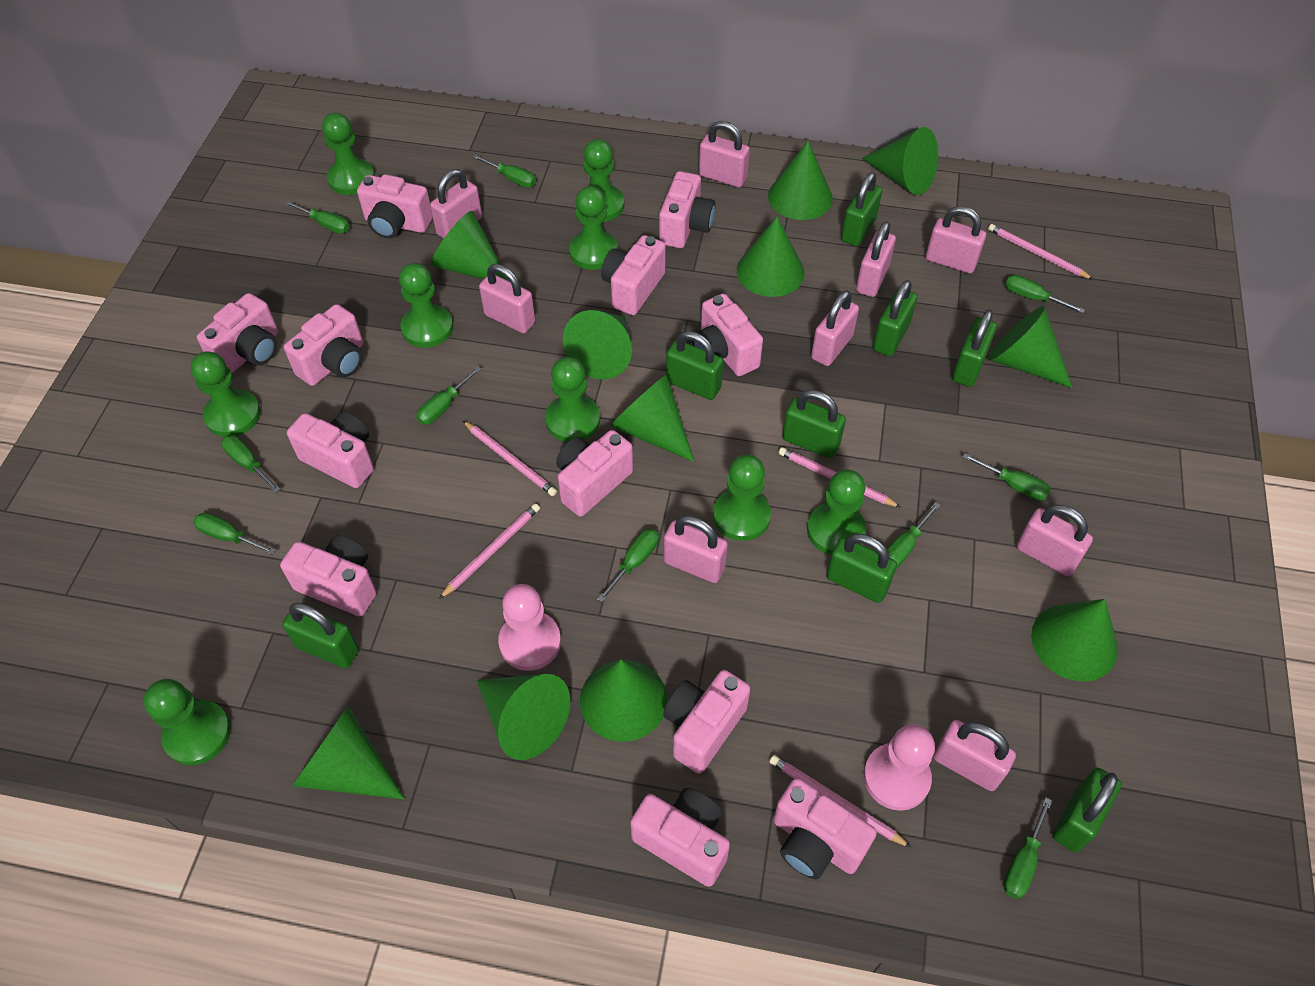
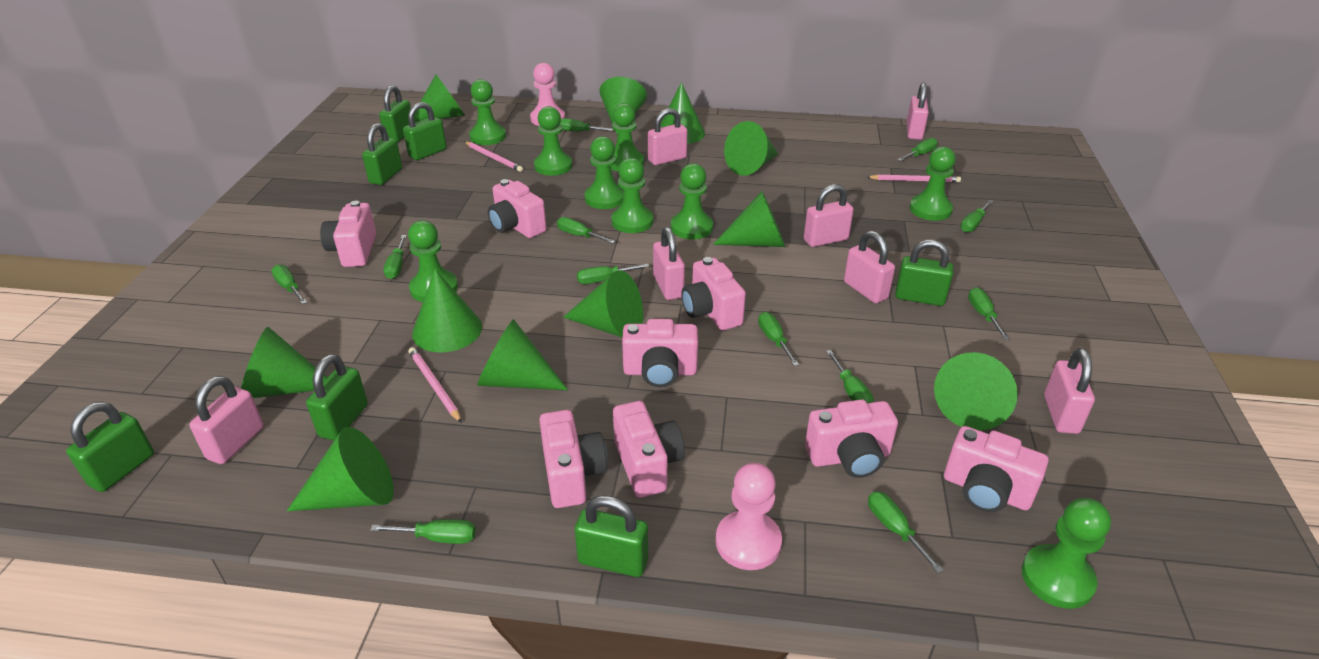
green padlock: 8 -> 7
green screwdriver: 10 -> 12
pink camera: 12 -> 8
pink padlock: 9 -> 7
pink pencil: 5 -> 3

